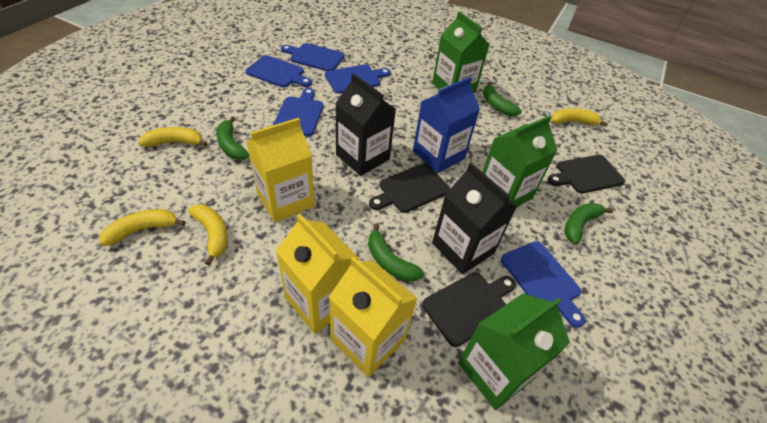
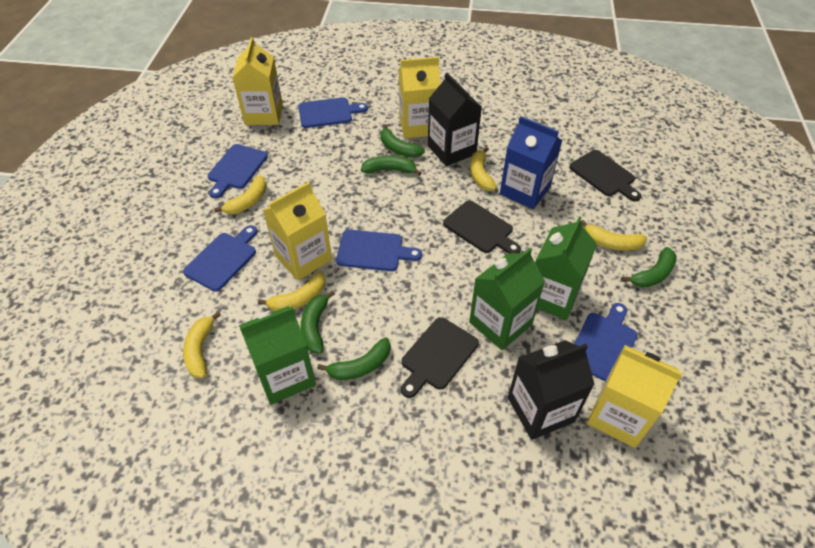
green banana: 4 -> 5
yellow banana: 4 -> 5
yellow carton: 3 -> 4

